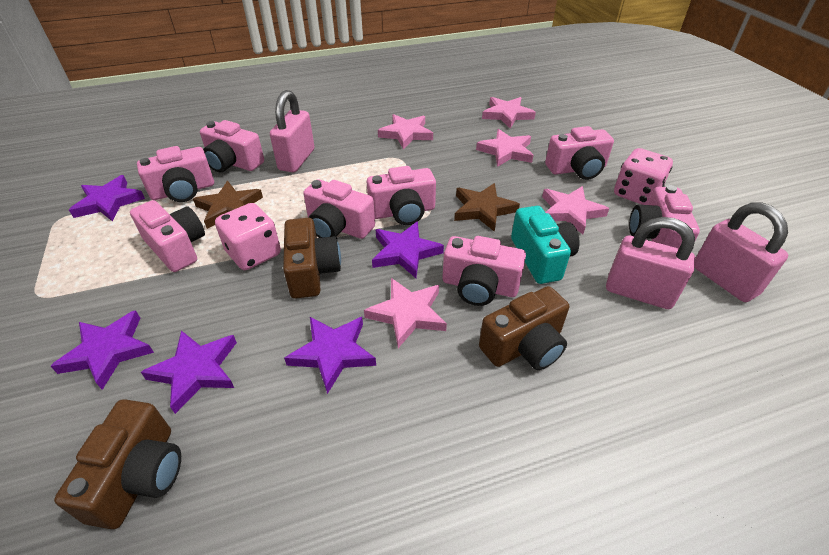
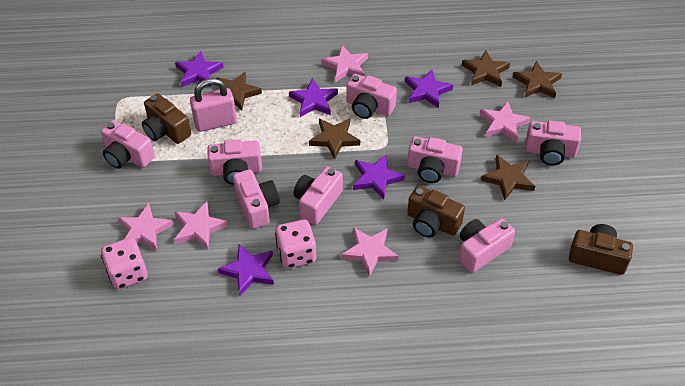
brown star: 2 -> 5
pink padlock: 3 -> 1
turquoise camera: 1 -> 0

